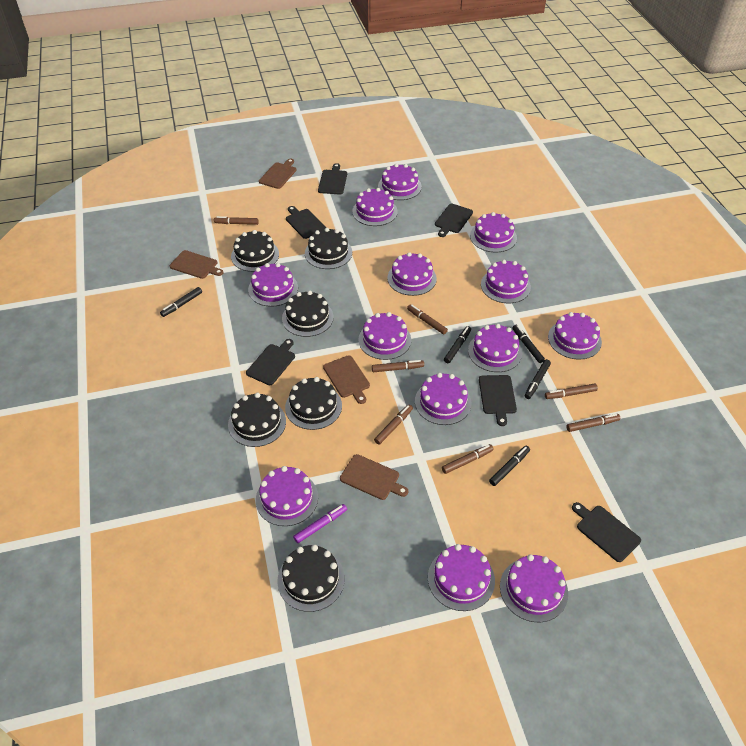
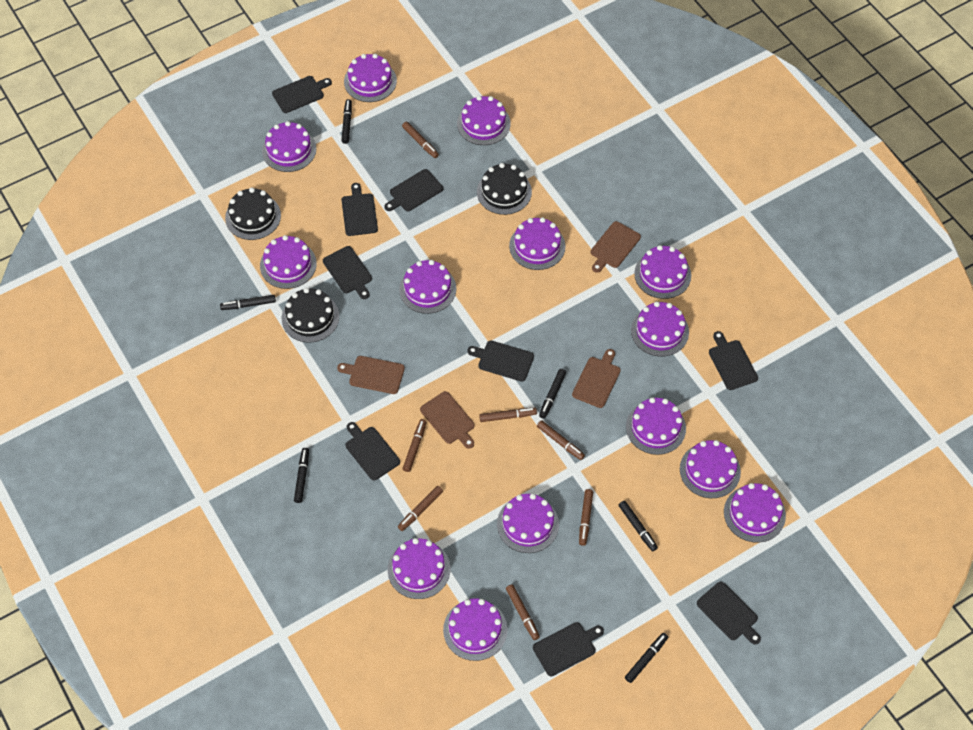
black cake: 6 -> 3
black cutting board: 6 -> 9
black marker: 5 -> 6
purple cake: 13 -> 14
purple marker: 1 -> 0

